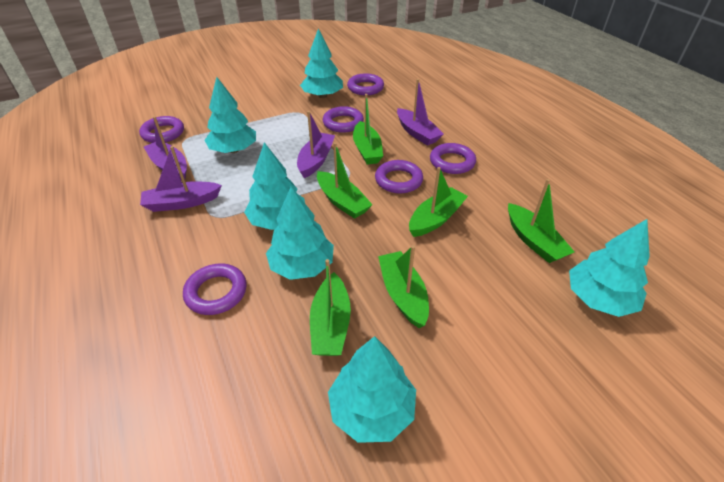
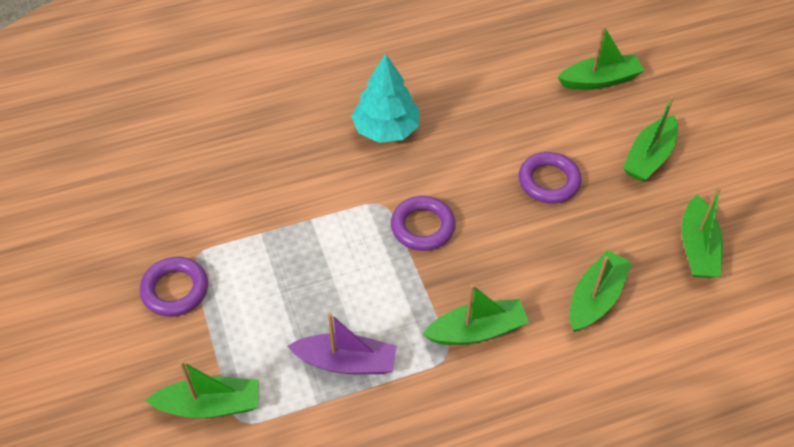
purple boat: 4 -> 1
purple ring: 6 -> 3
turquoise tree: 6 -> 1

